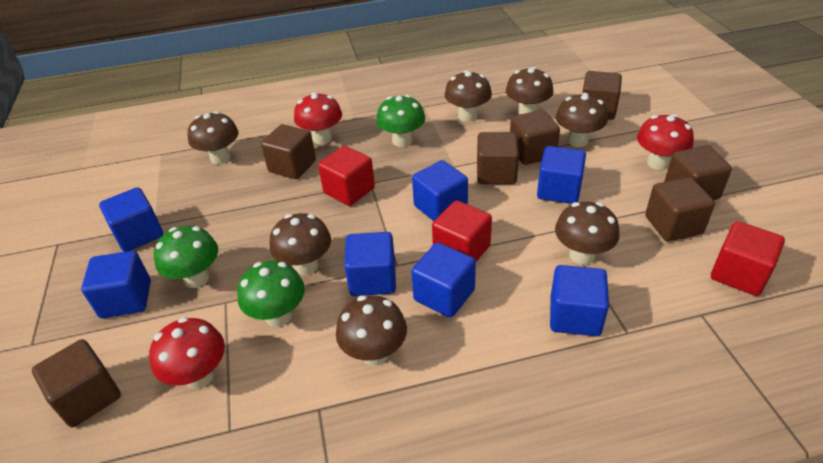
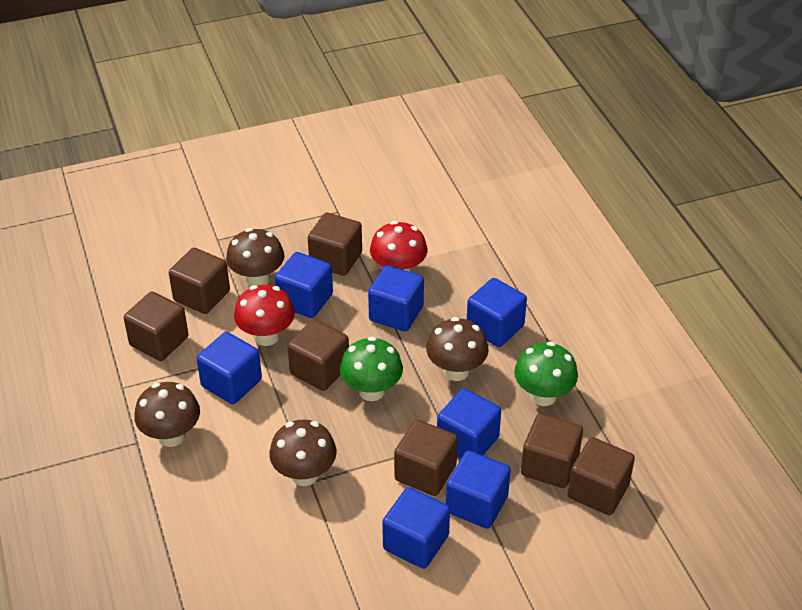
brown mushroom: 7 -> 4
green mushroom: 3 -> 2
red cube: 3 -> 0
red mushroom: 3 -> 2

